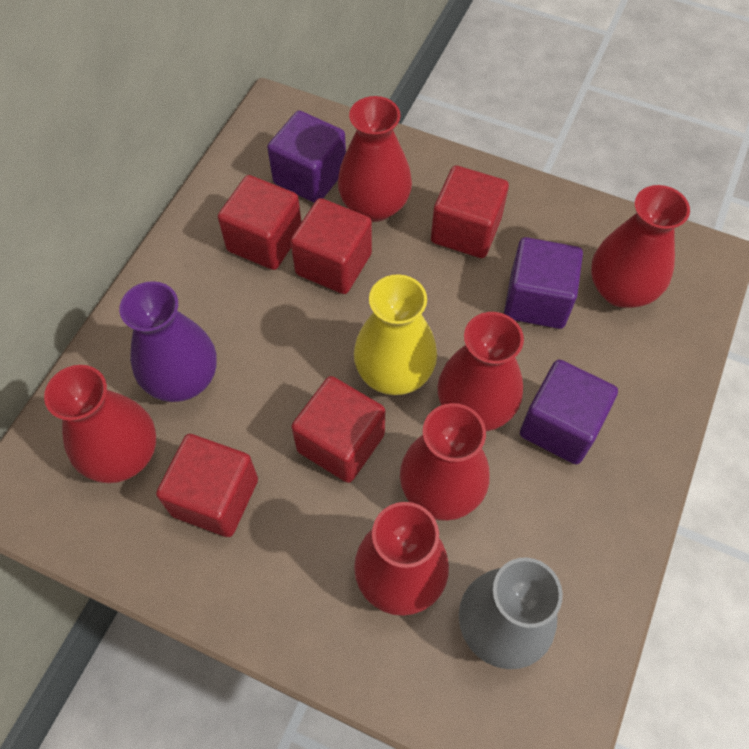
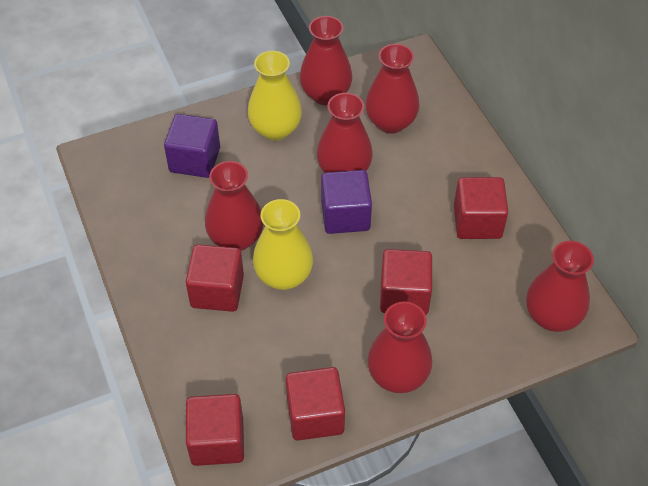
grey vase: 1 -> 0
purple cube: 3 -> 2
purple vase: 1 -> 0
yellow vase: 1 -> 2

